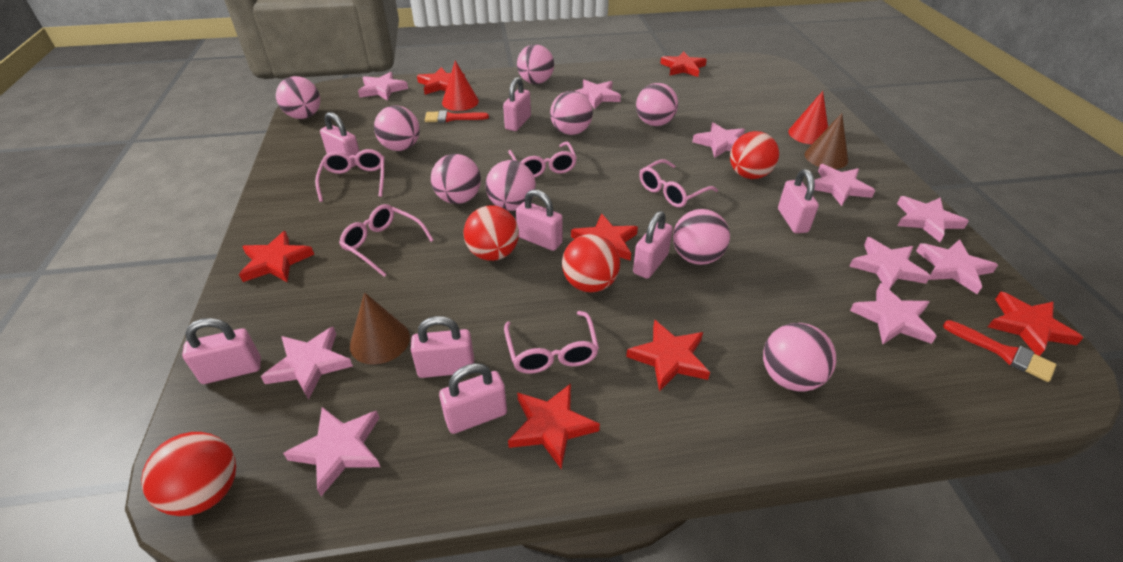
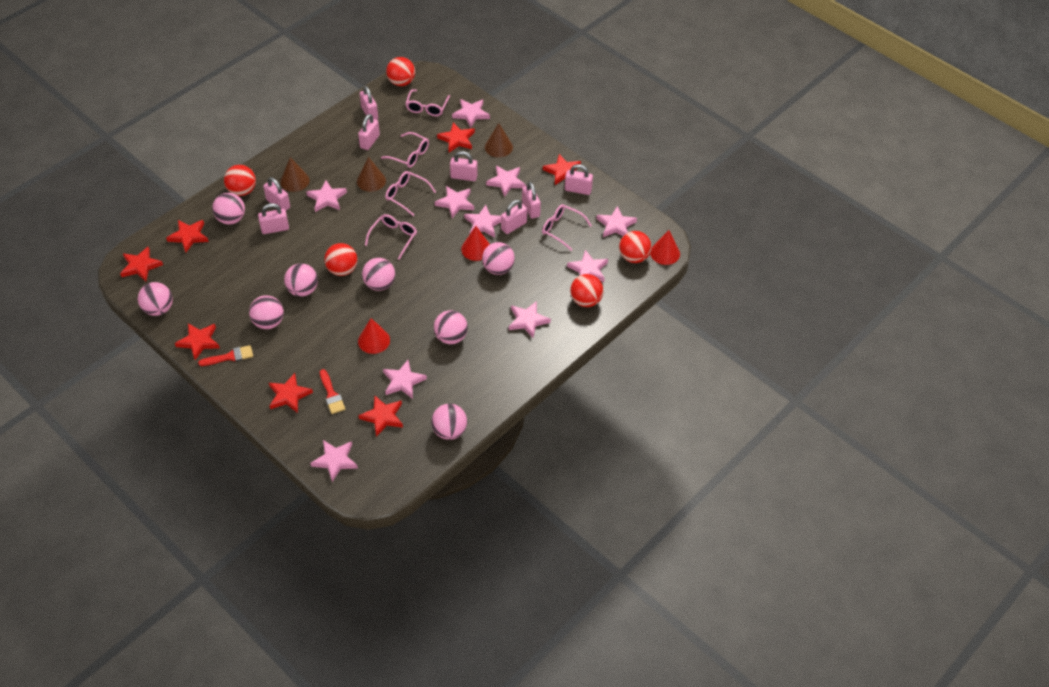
brown cone: 2 -> 3
pink ball: 9 -> 8
red ball: 4 -> 5
red cone: 2 -> 3

